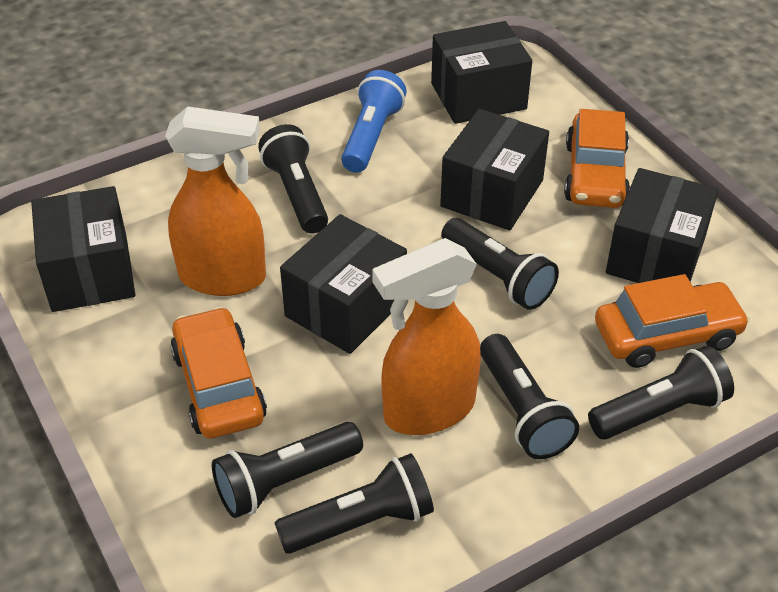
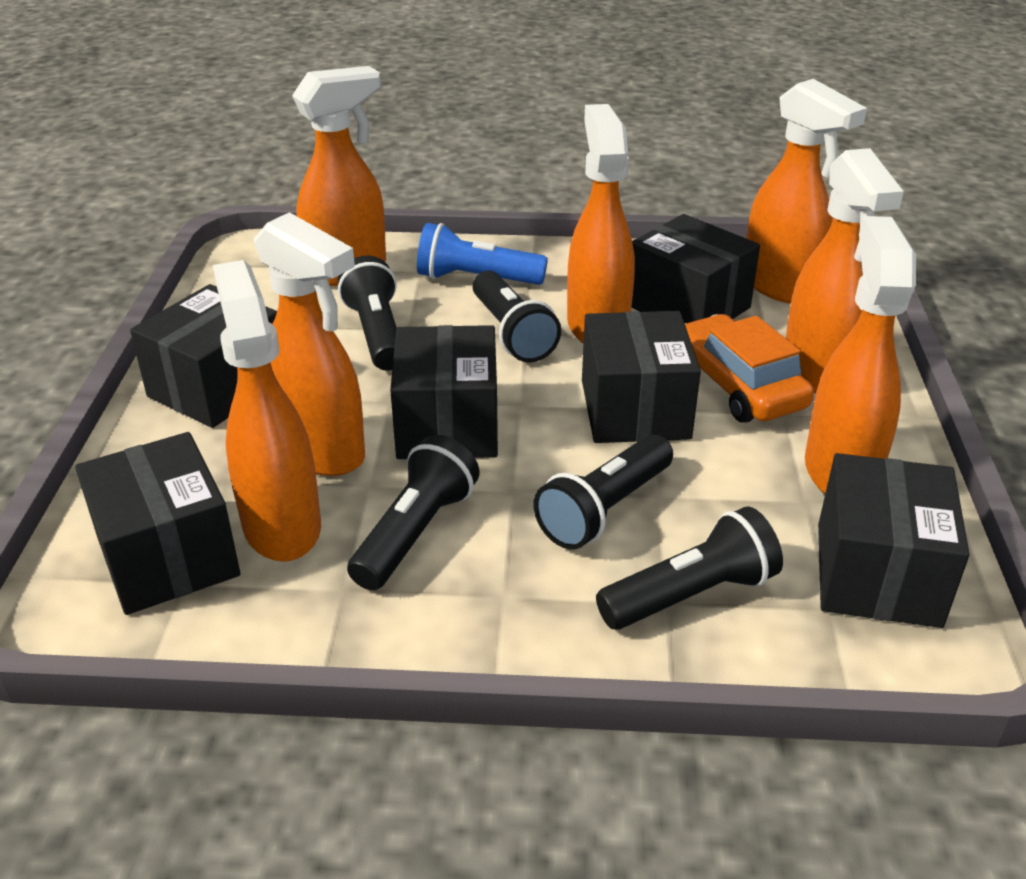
black box: 5 -> 6
black flashlight: 6 -> 5
orange car: 3 -> 1
orange spray bottle: 2 -> 7

